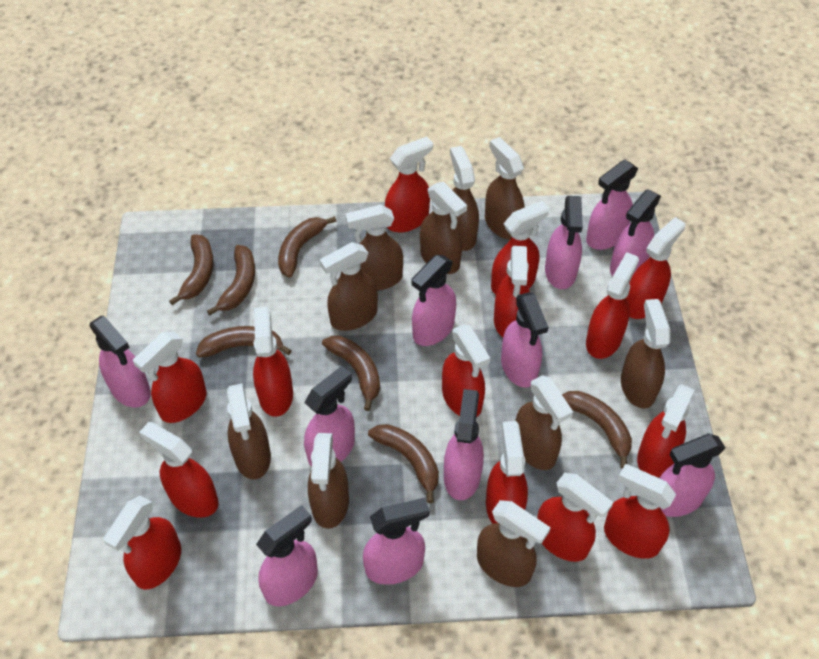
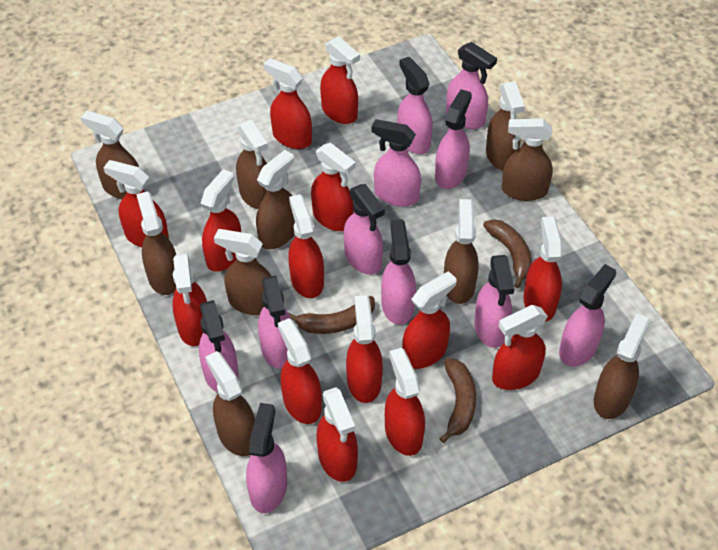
brown banana: 7 -> 3

